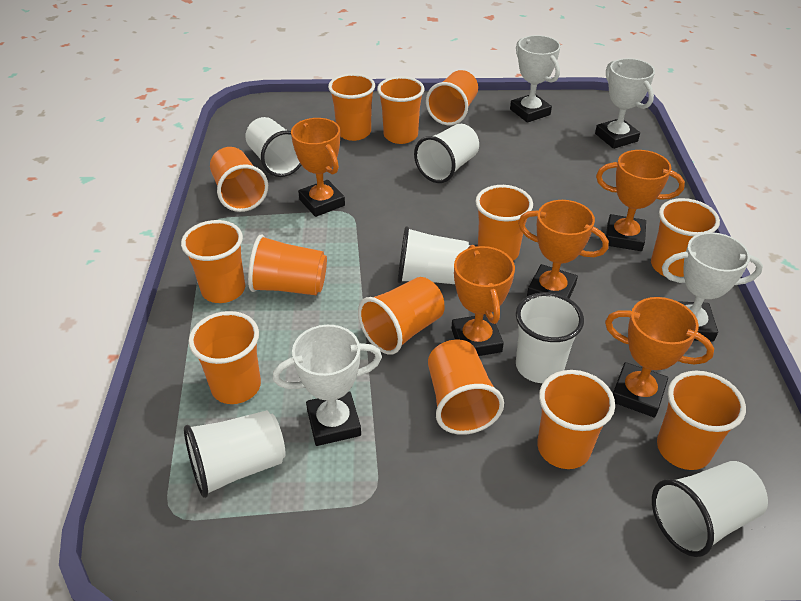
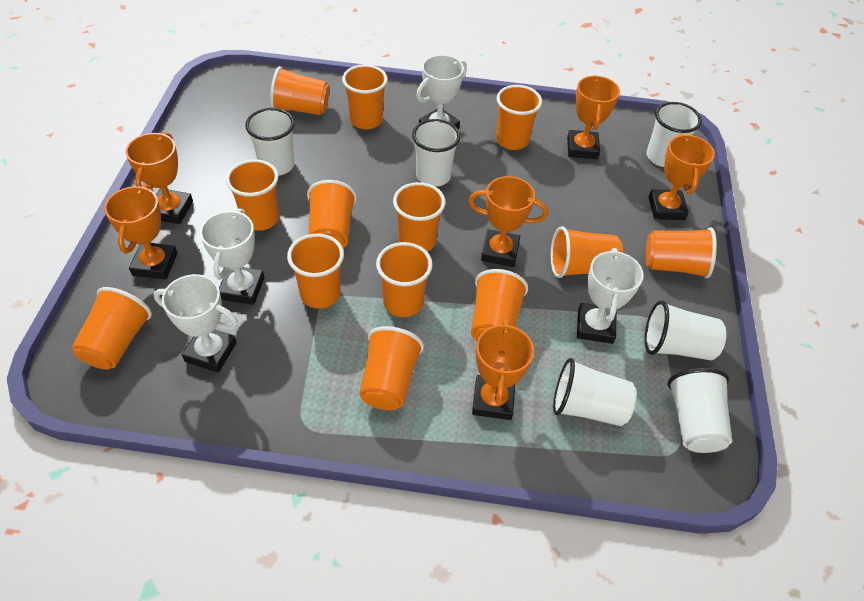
orange trophy: 5 -> 6

